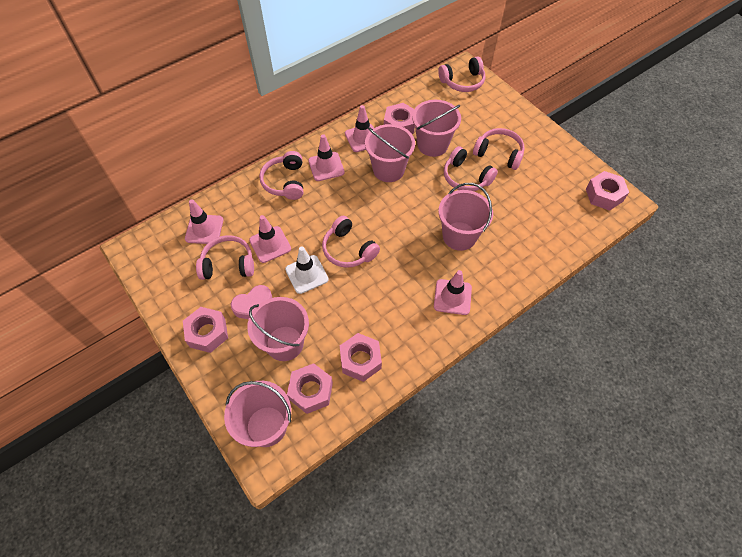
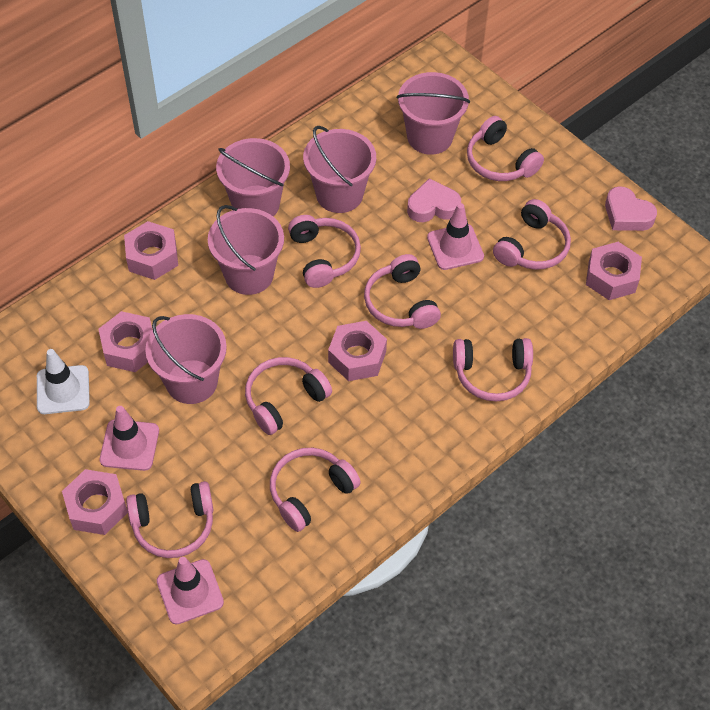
pink headphones: 6 -> 8
pink heart: 1 -> 2
pink traffic cone: 5 -> 3

